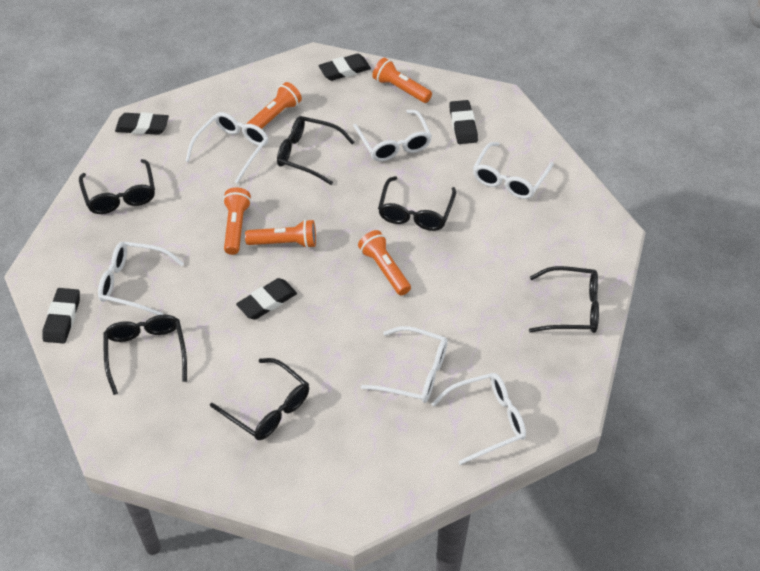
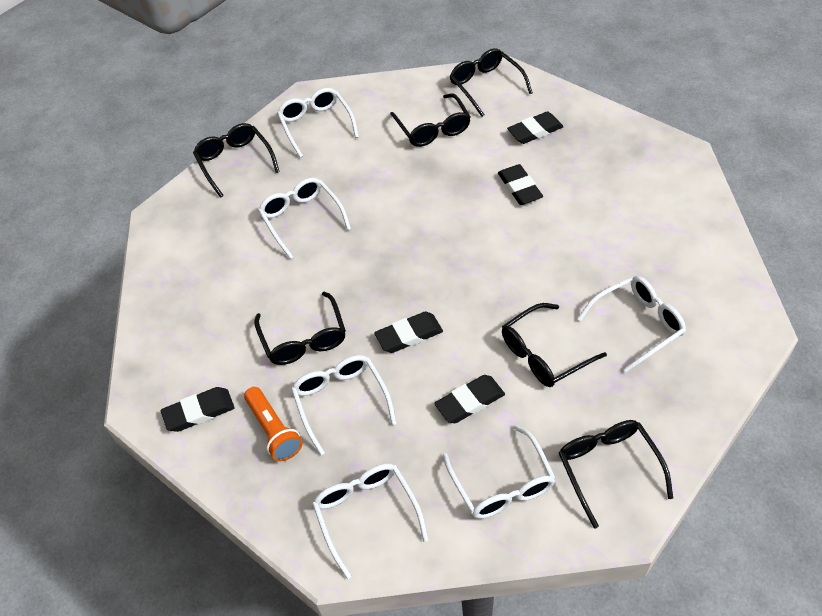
orange flashlight: 5 -> 1

